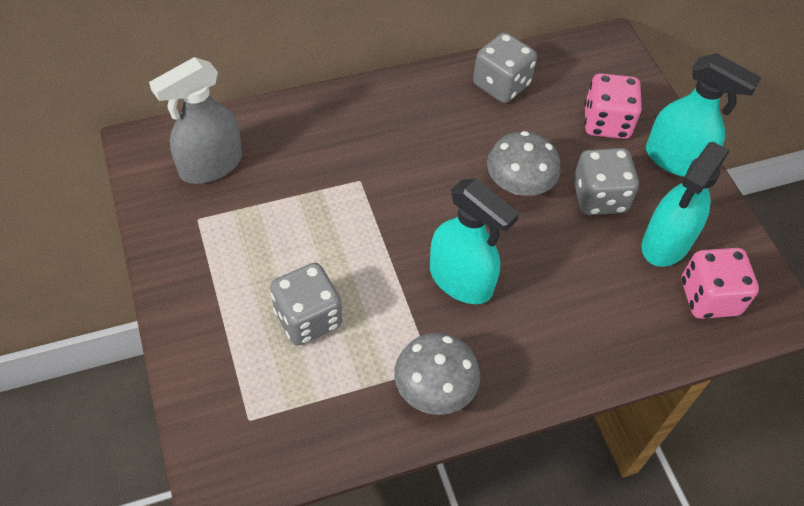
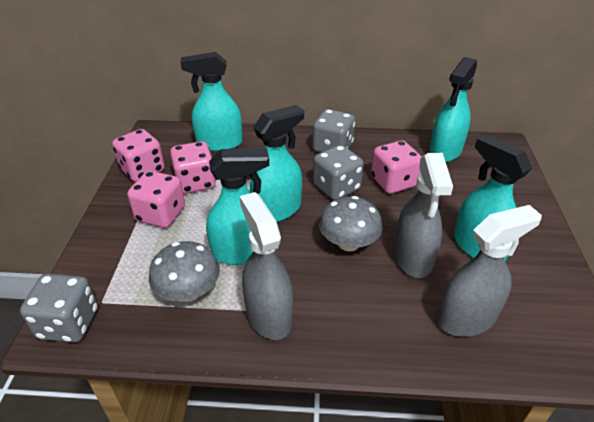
grey spray bottle: 1 -> 3
pink dice: 2 -> 4
turquoise spray bottle: 3 -> 5

